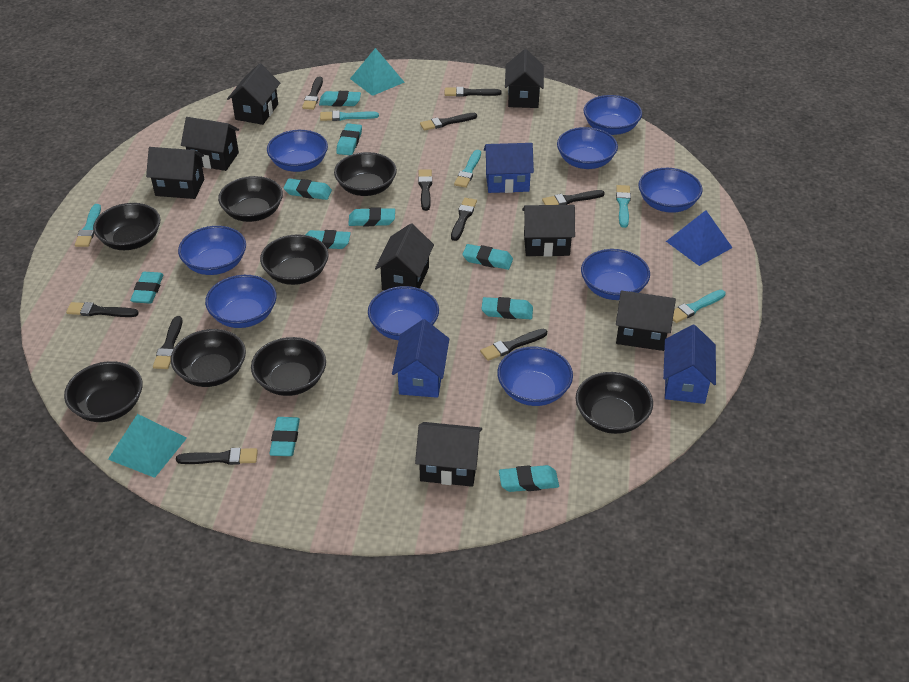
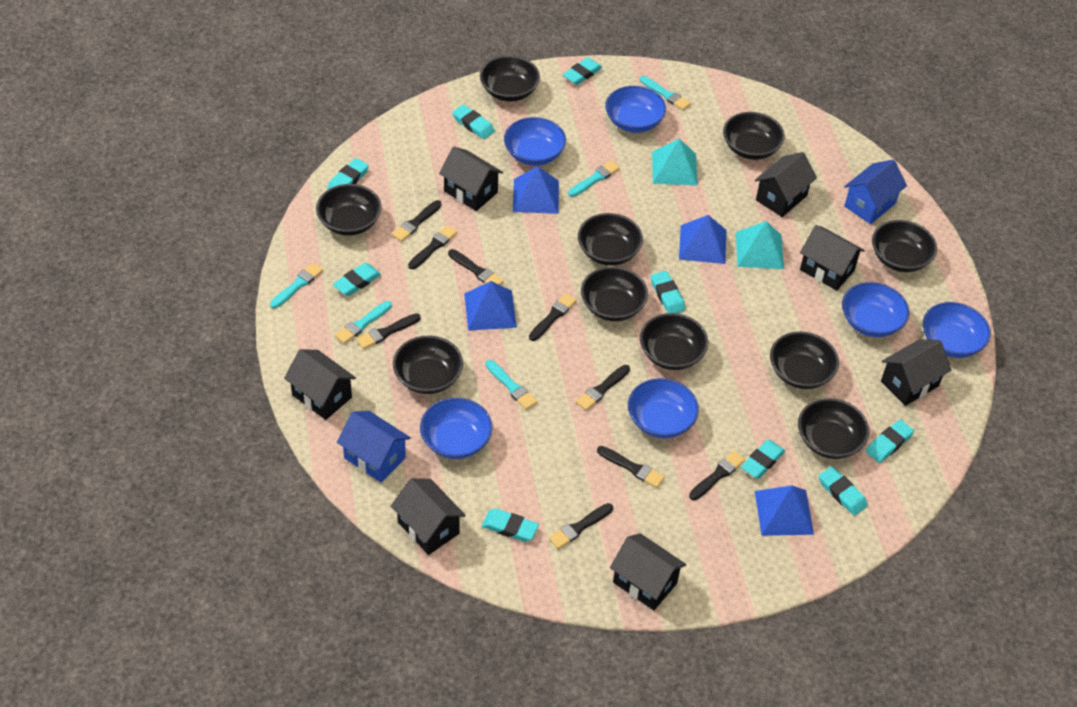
black bowl: 8 -> 10
black brush: 10 -> 9
black house: 8 -> 7
blue bowl: 9 -> 6
blue house: 3 -> 2
blue pyramid: 1 -> 4
turquoise eraser: 10 -> 9

